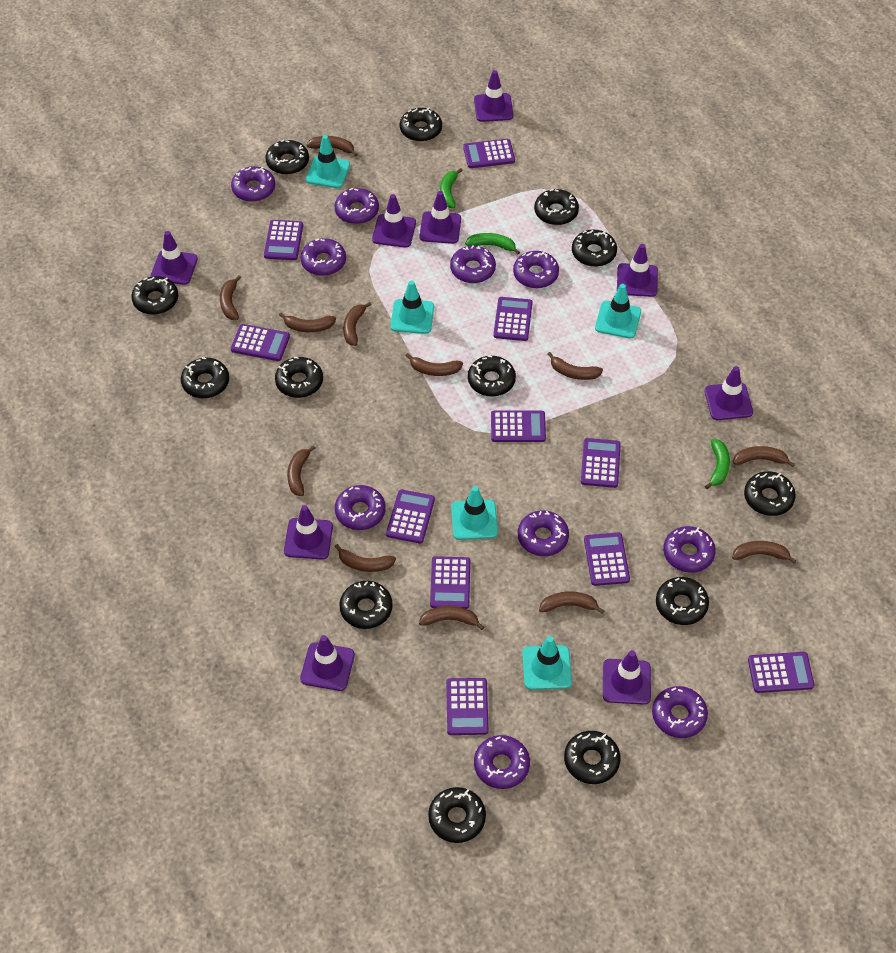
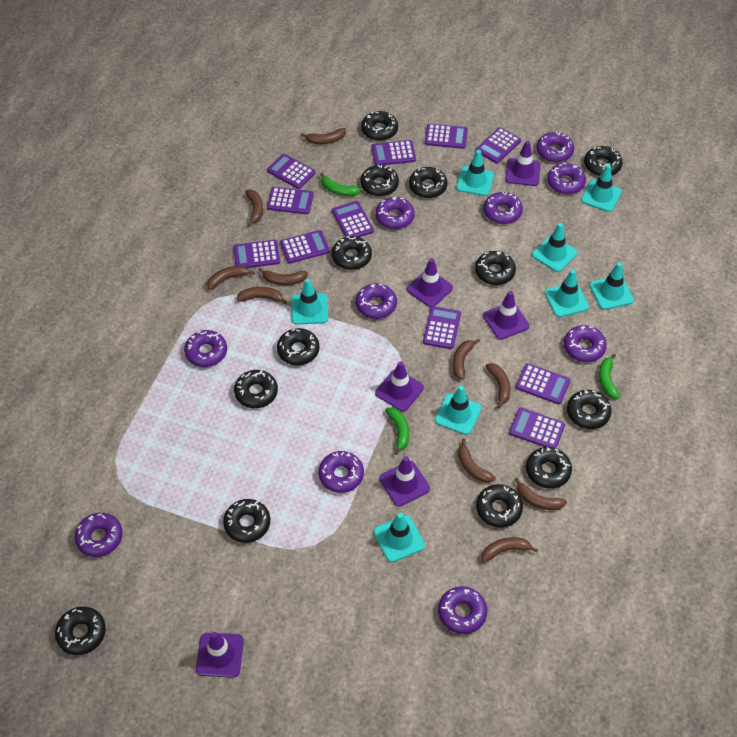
brown banana: 12 -> 10
purple traffic cone: 9 -> 6
turquoise traffic cone: 5 -> 8

